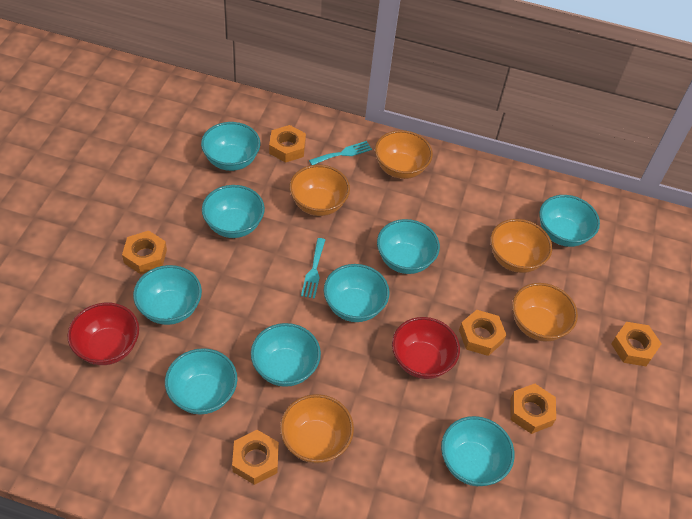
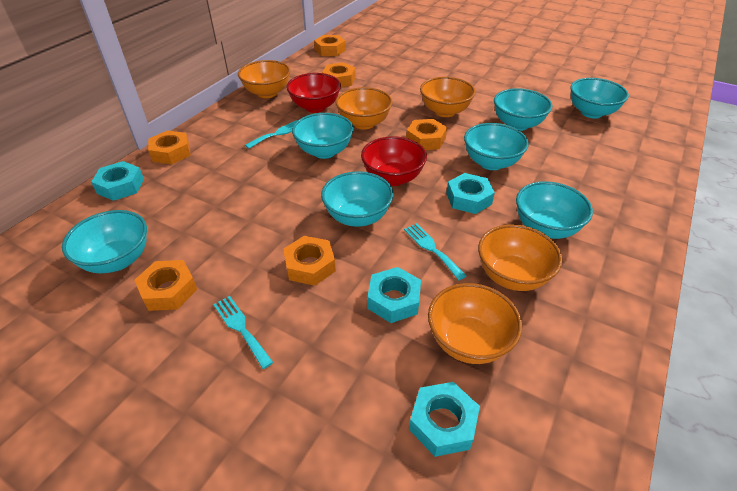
turquoise bowl: 9 -> 7
turquoise fork: 2 -> 3
turquoise nut: 0 -> 4

